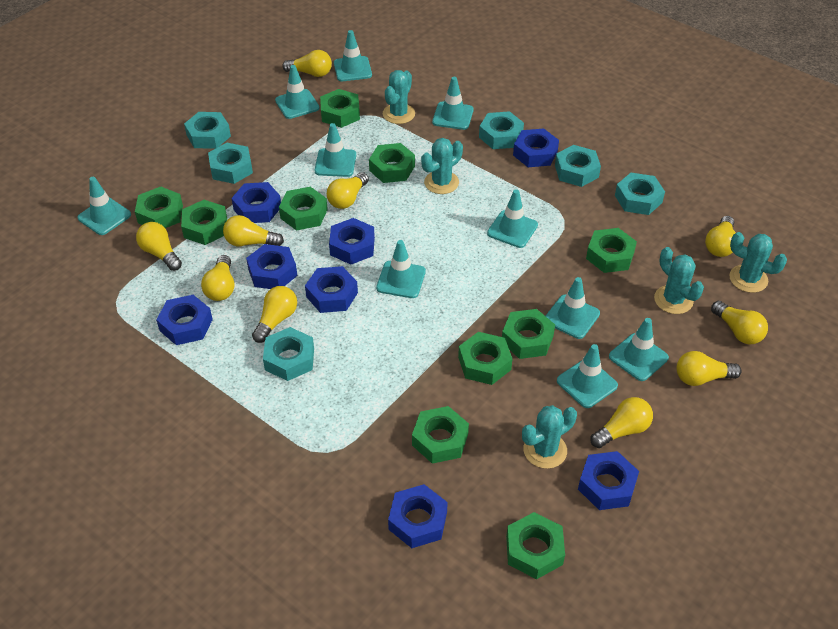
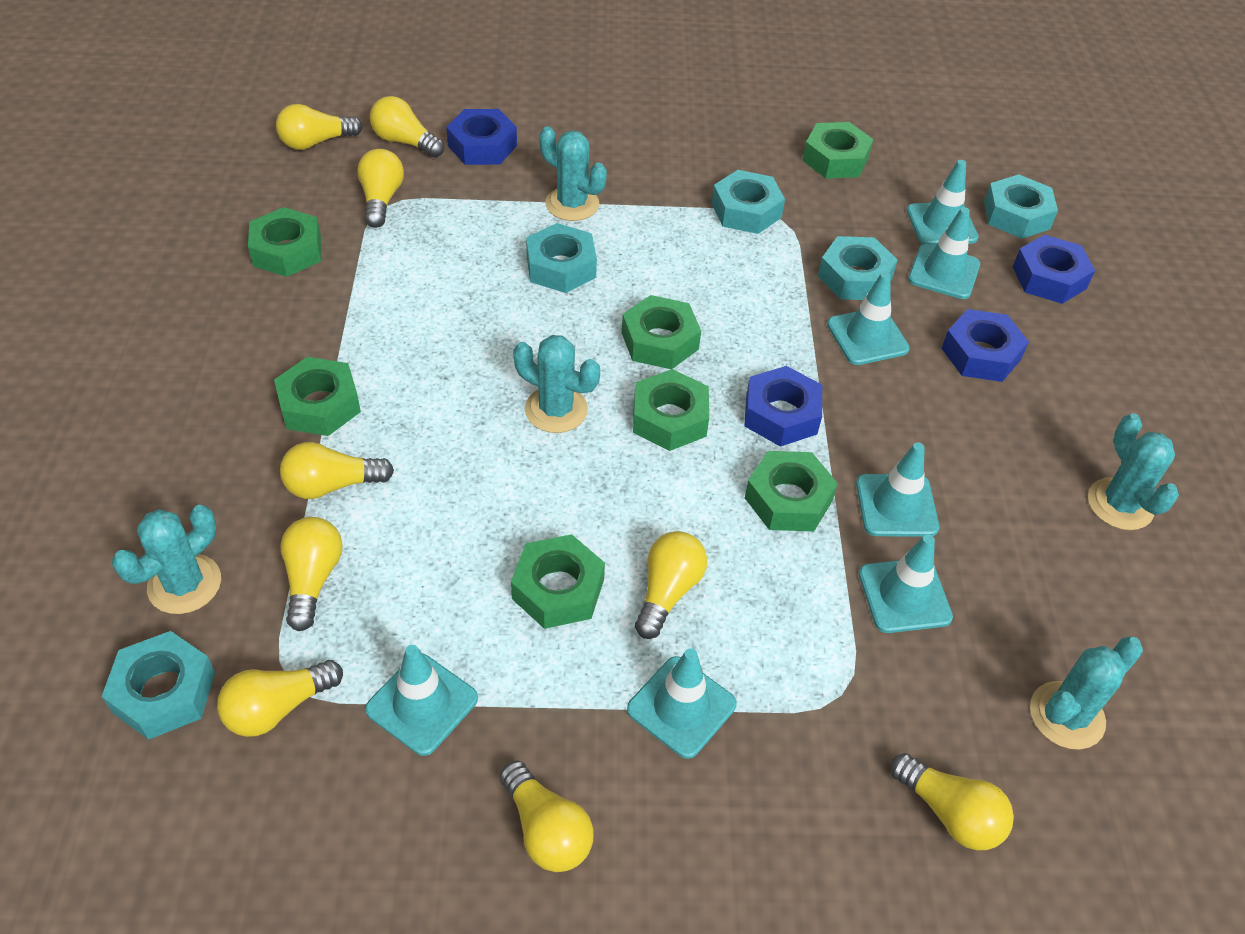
blue nut: 8 -> 4
green nut: 10 -> 7
turquoise nut: 6 -> 5
turquoise traffic cone: 10 -> 7
yellow light bulb: 10 -> 9

